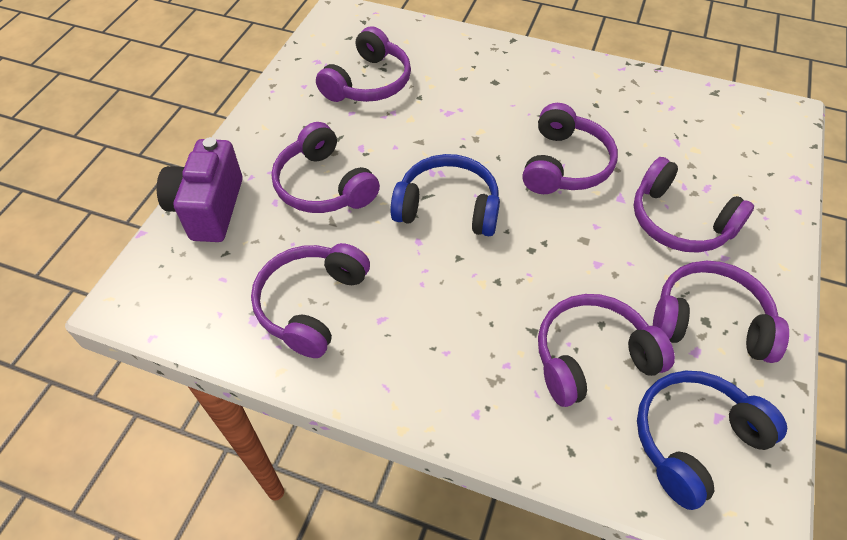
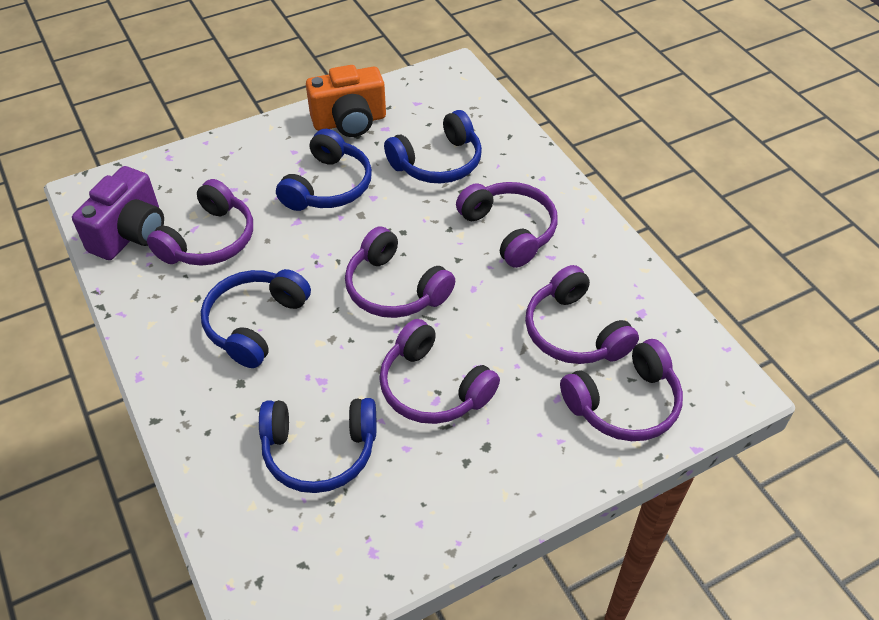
blue headphones: 2 -> 4
orange camera: 0 -> 1
purple headphones: 7 -> 6

